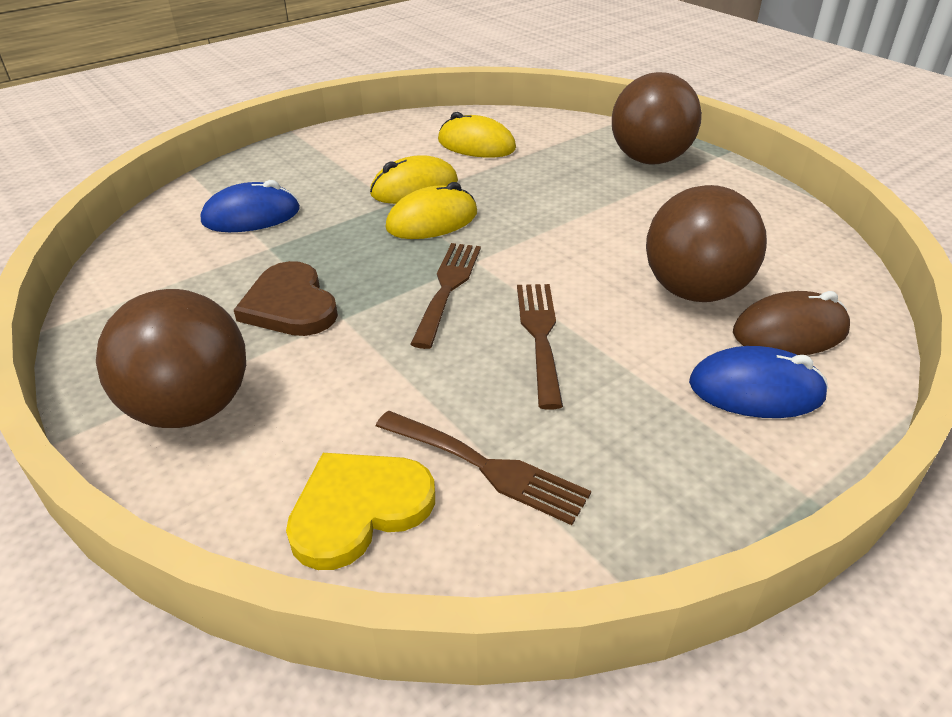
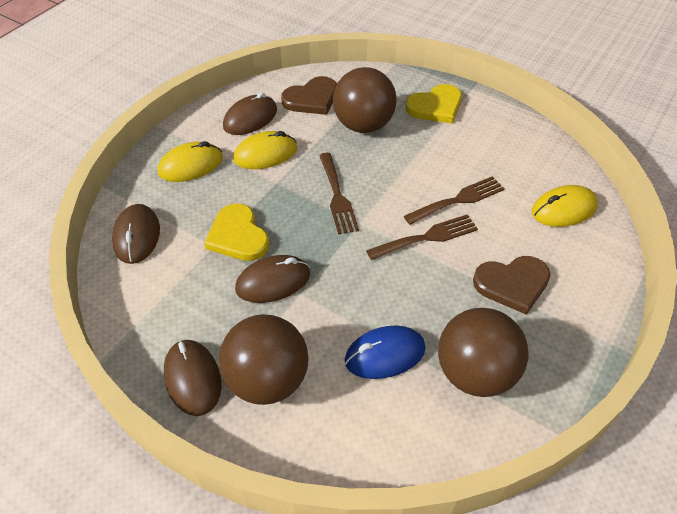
blue mouse: 2 -> 1
brown heart: 1 -> 2
brown mouse: 1 -> 4
yellow heart: 1 -> 2

